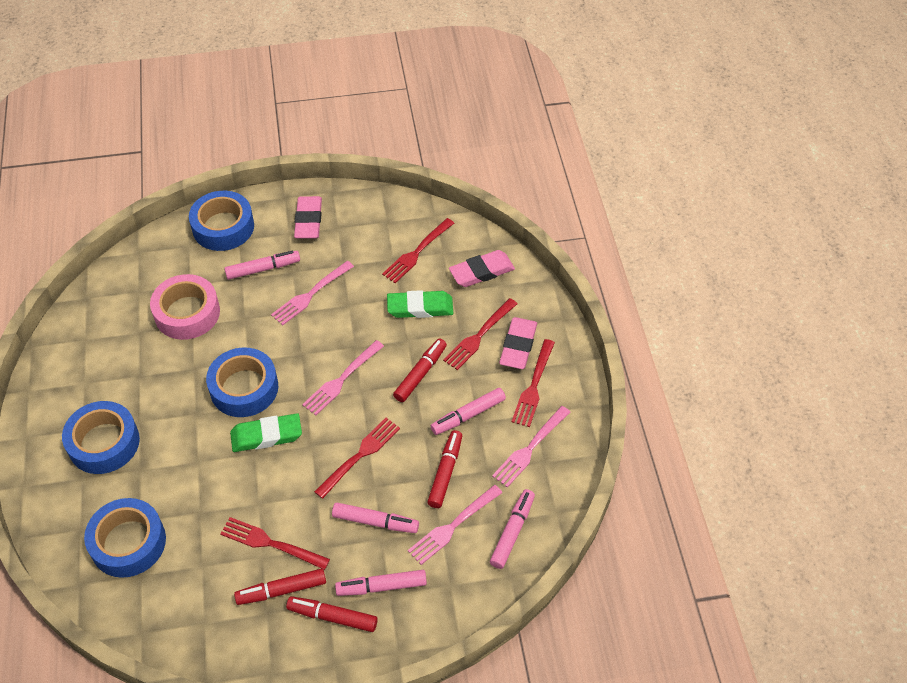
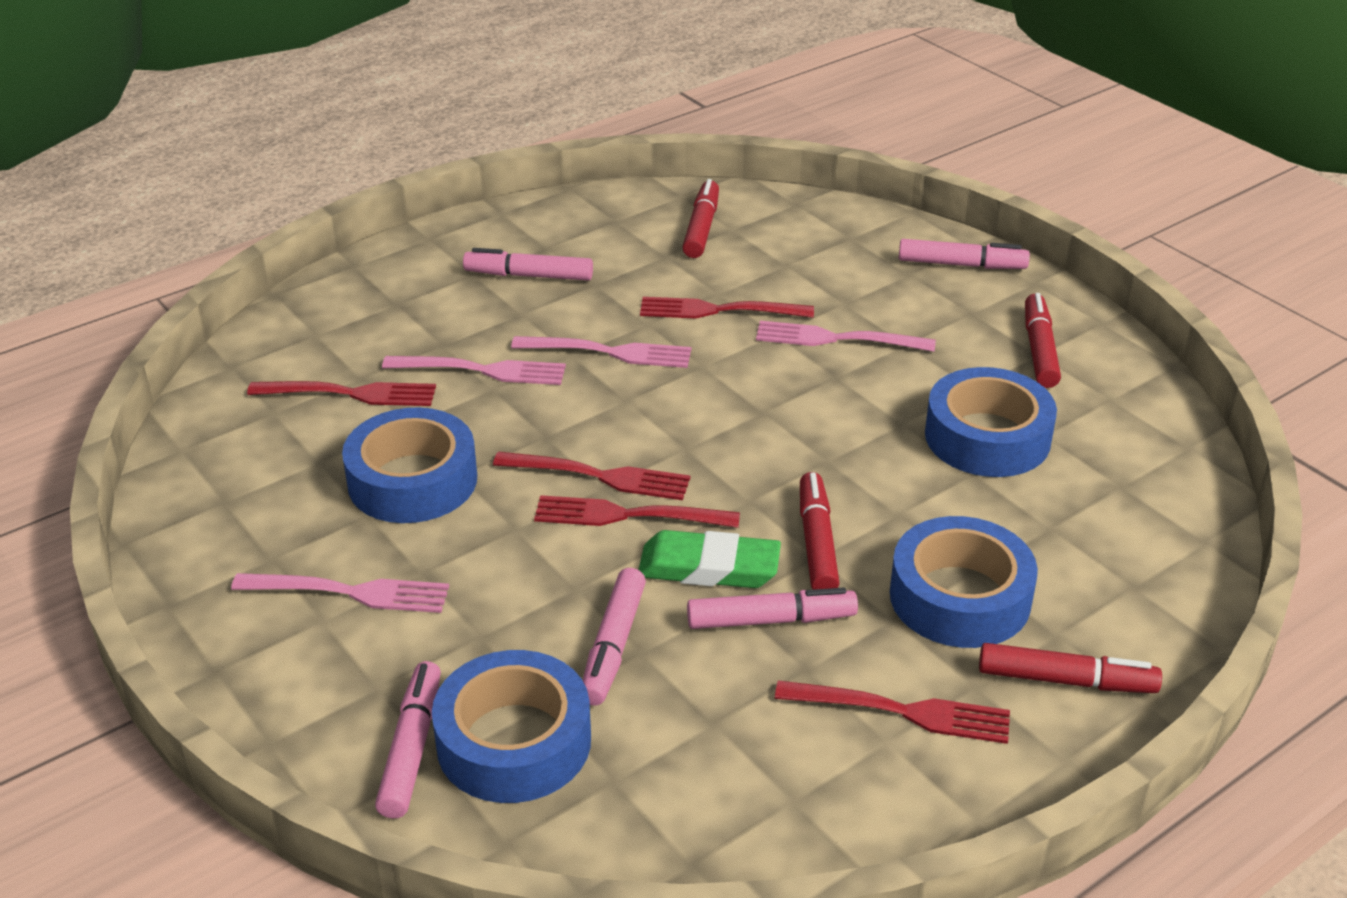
green eraser: 2 -> 1
pink eraser: 3 -> 0
pink tape: 1 -> 0

